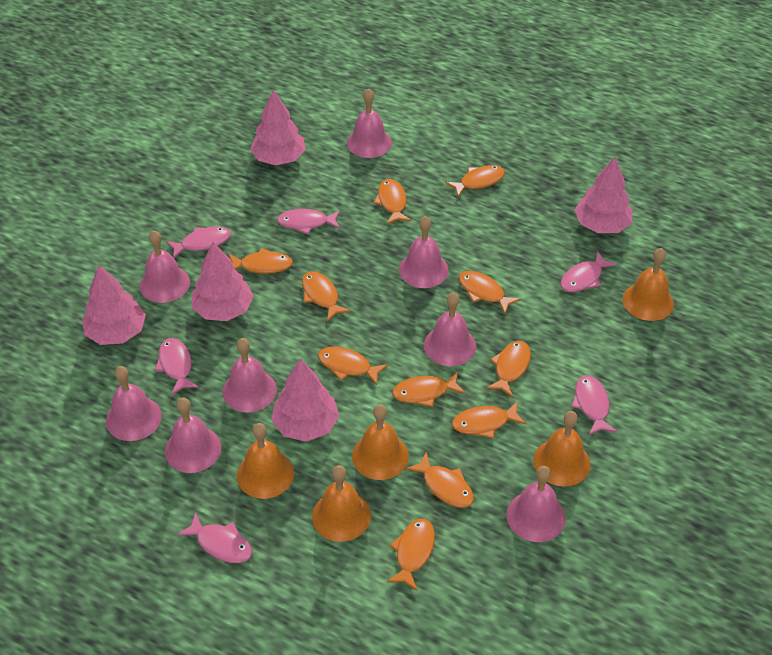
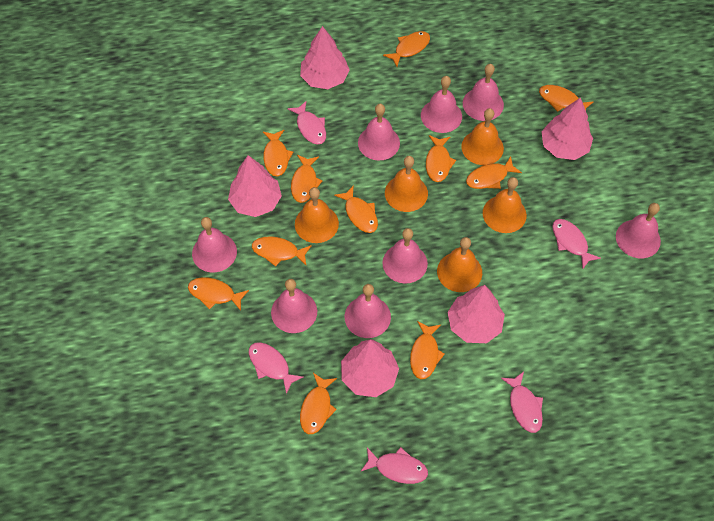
pink fish: 6 -> 5

